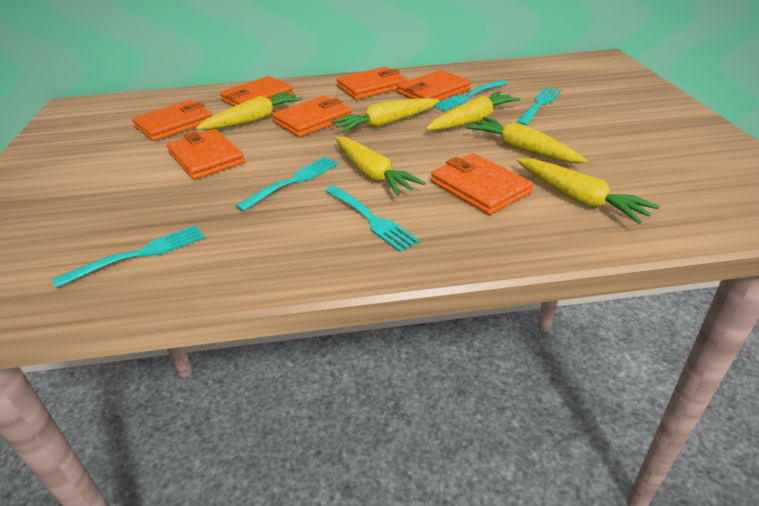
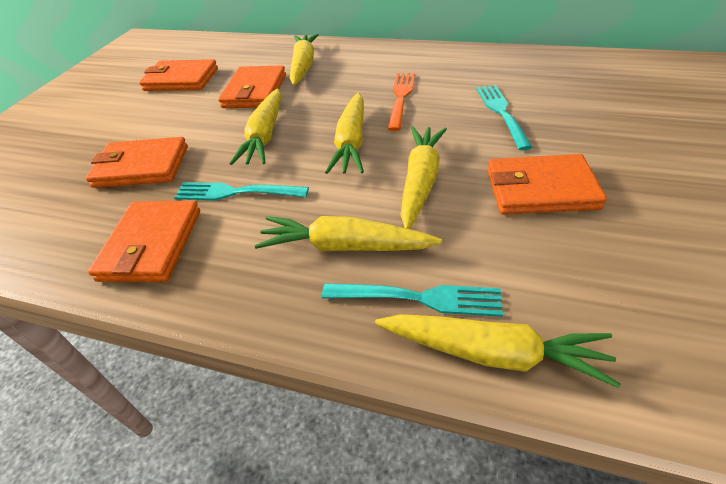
orange fork: 0 -> 1
orange wallet: 7 -> 5
turquoise fork: 5 -> 3

